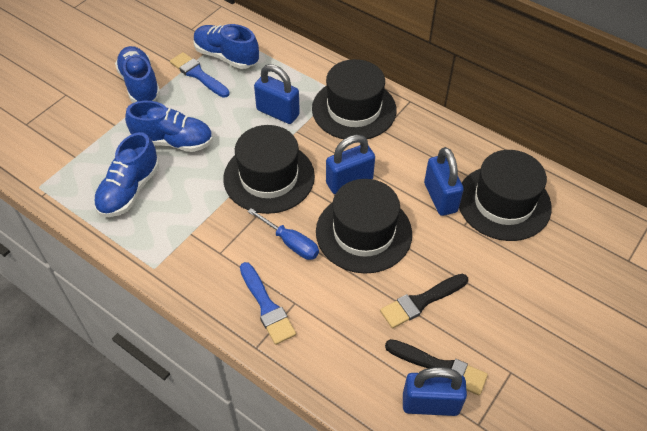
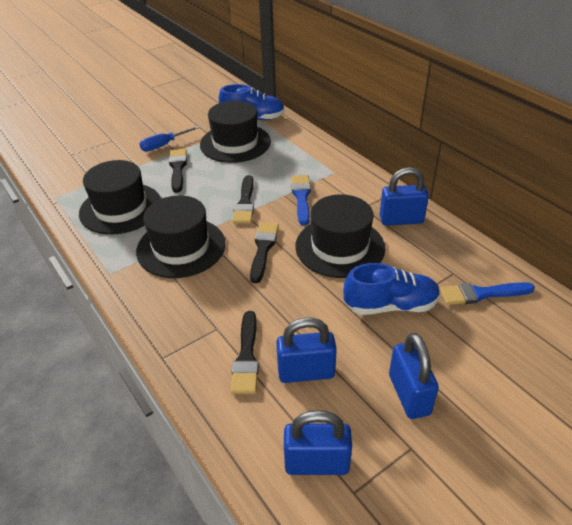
black brush: 2 -> 4
blue shoe: 4 -> 2

